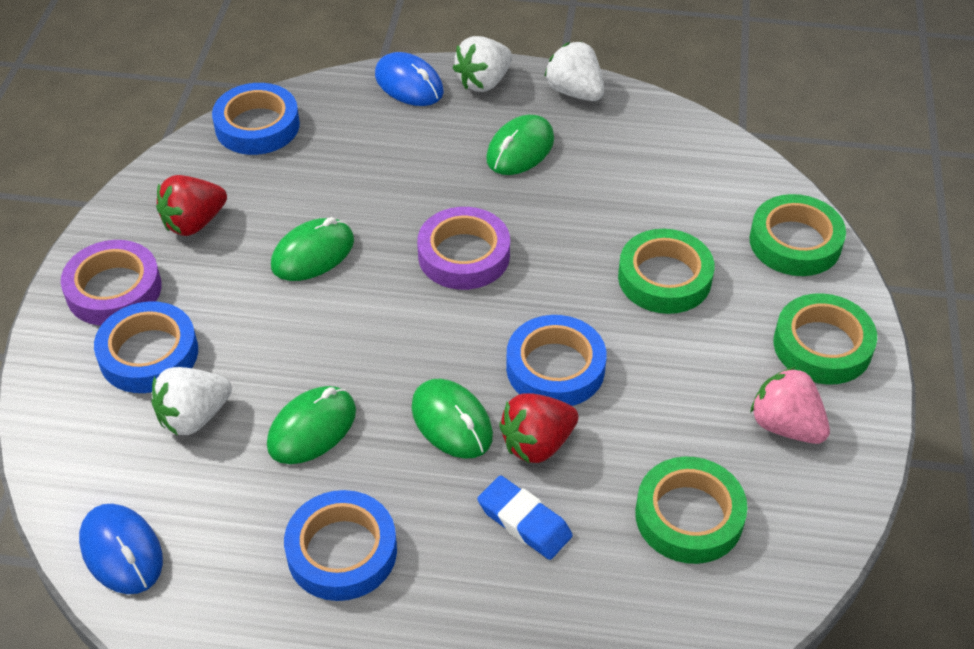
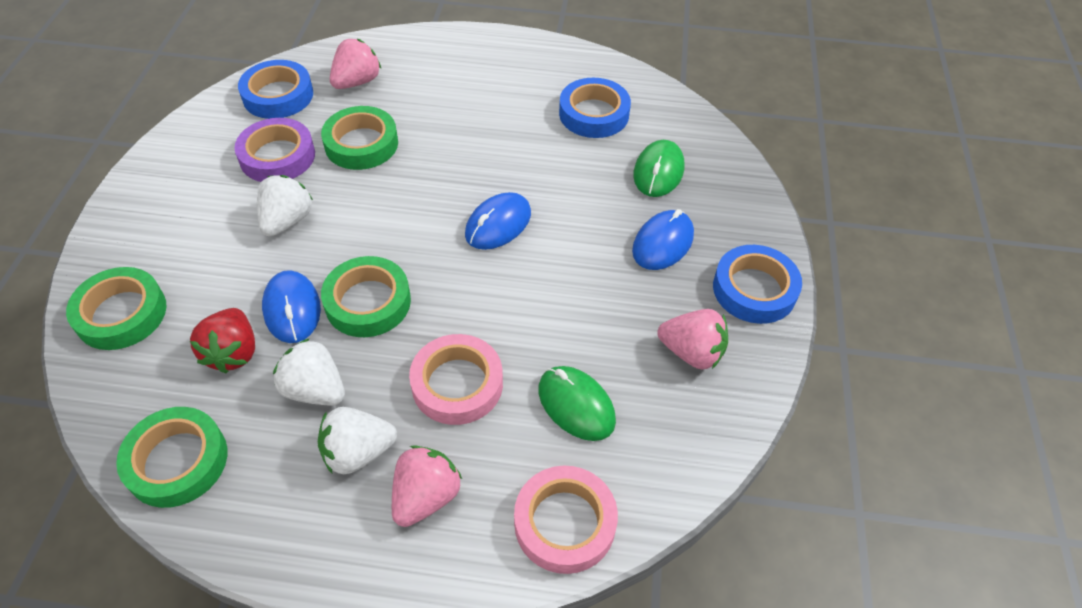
blue eraser: 1 -> 0
blue mouse: 2 -> 3
blue tape: 4 -> 3
green mouse: 4 -> 2
pink strawberry: 1 -> 3
pink tape: 0 -> 2
purple tape: 2 -> 1
red strawberry: 2 -> 1

